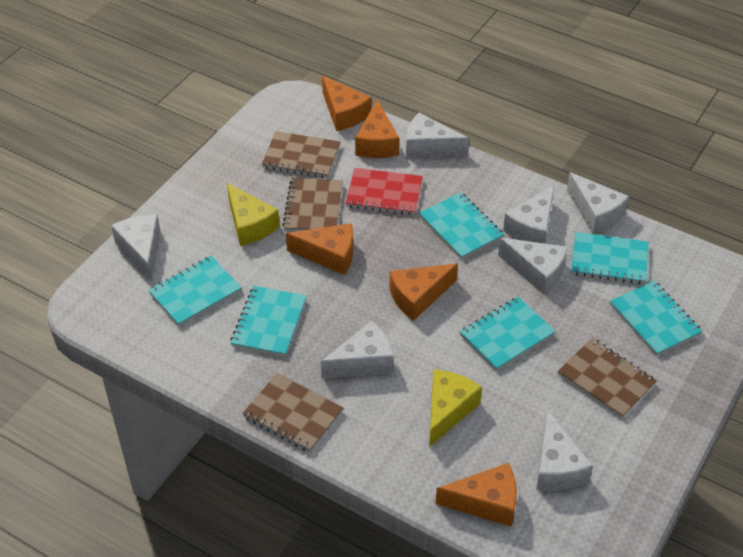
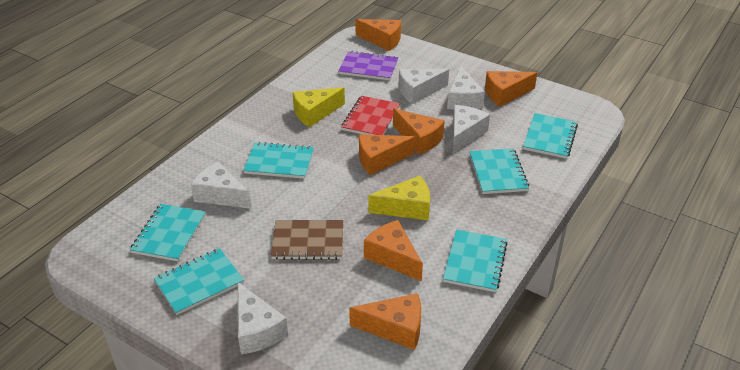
brown notebook: 4 -> 1
orange cheese: 5 -> 6
purple notebook: 0 -> 1
white cheese: 7 -> 5

